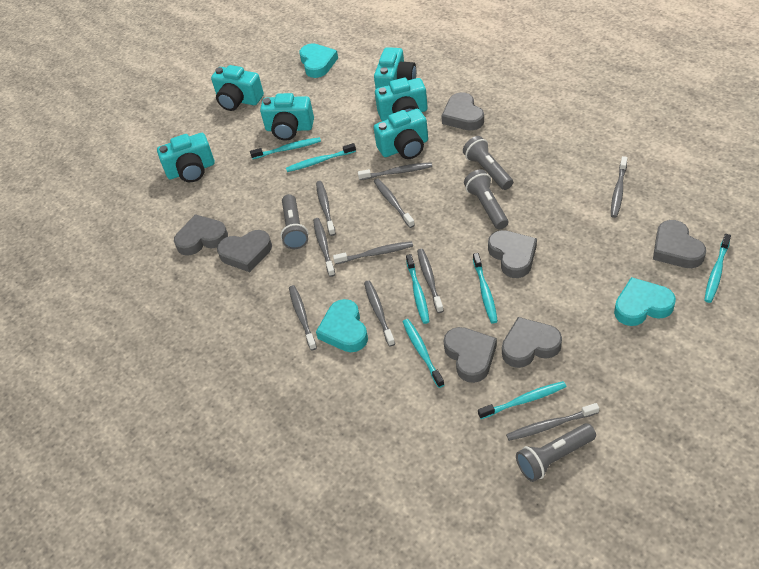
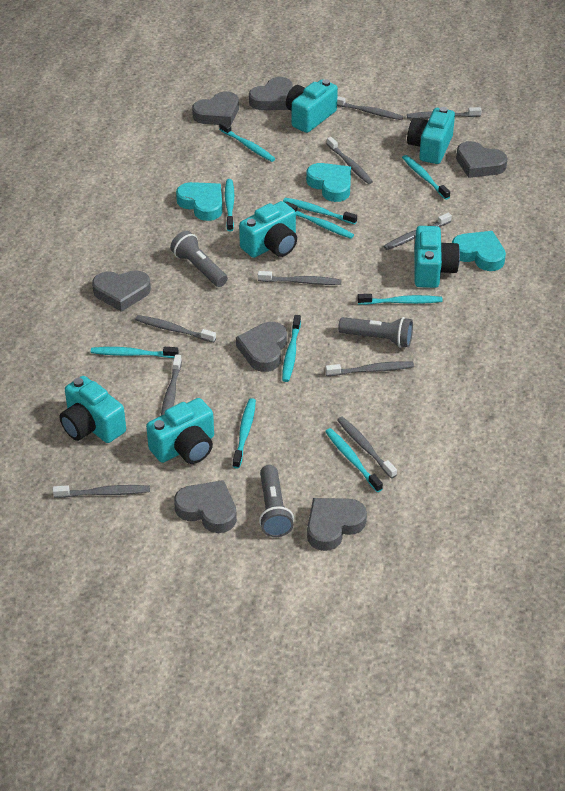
grey flashlight: 4 -> 3
turquoise toothbrush: 7 -> 10

